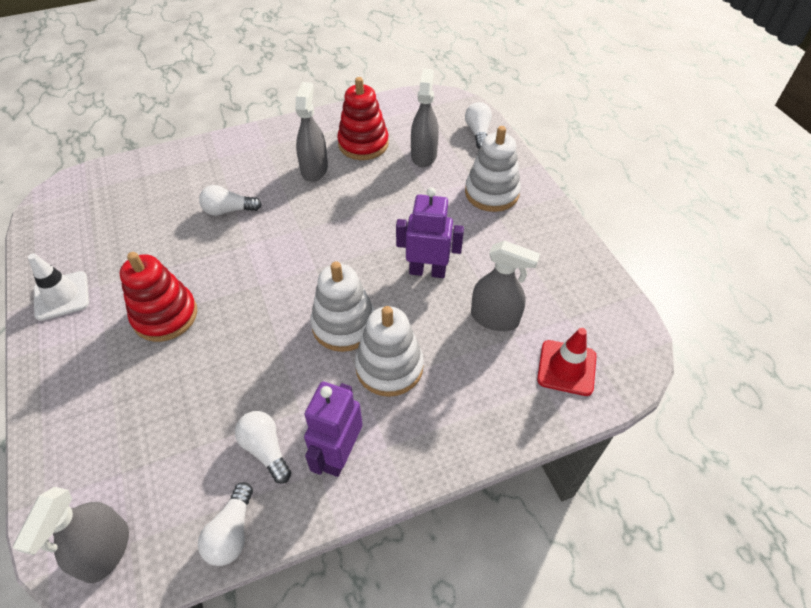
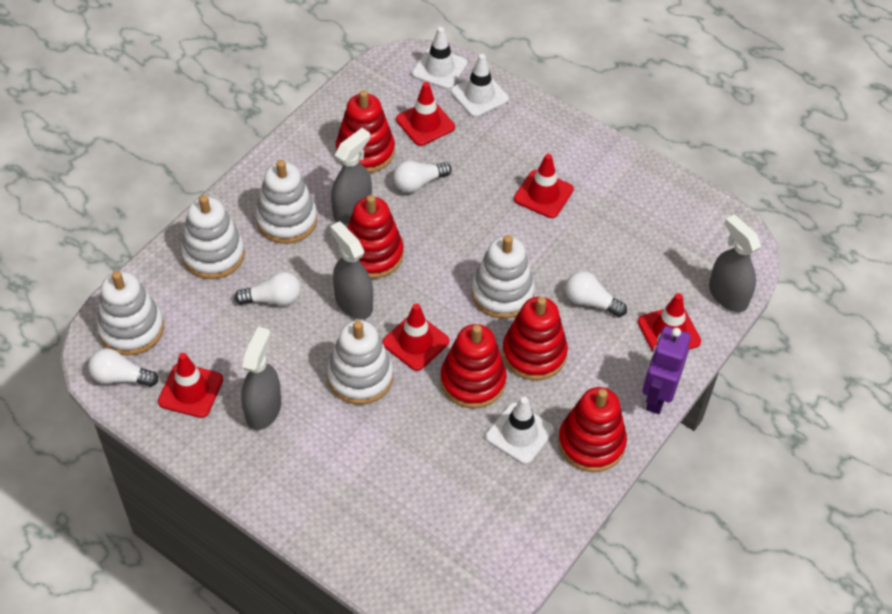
purple robot: 2 -> 1
red stacking toy: 2 -> 5
red traffic cone: 1 -> 5
white stacking toy: 3 -> 5
white traffic cone: 1 -> 3

